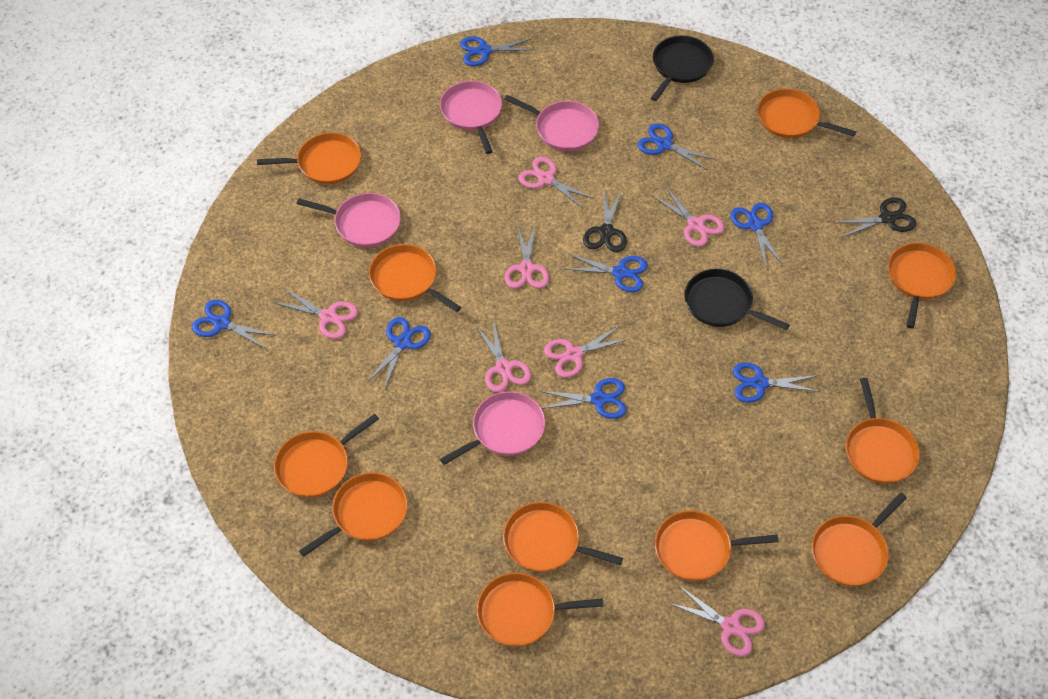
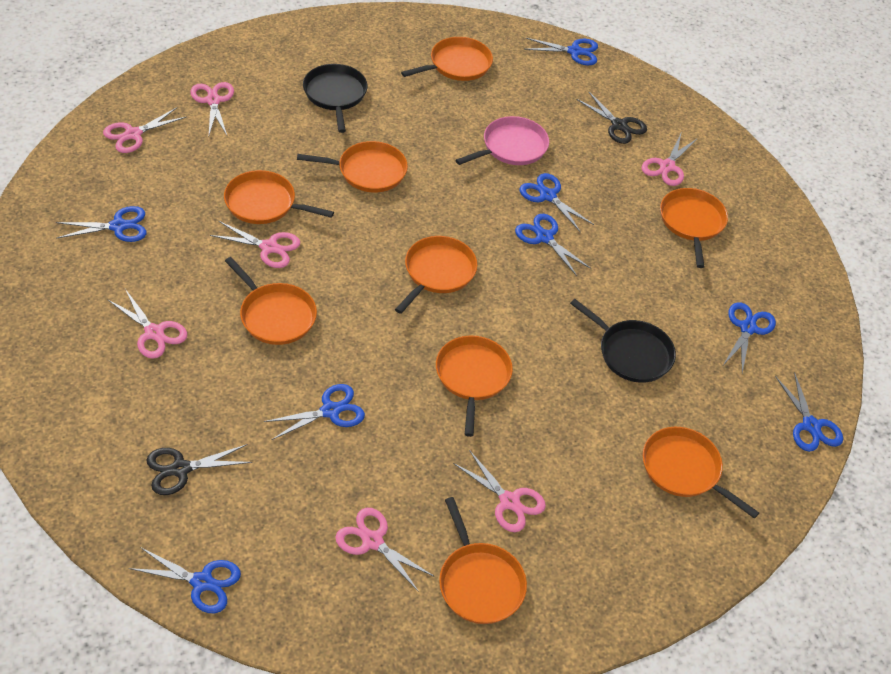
orange pan: 11 -> 9
pink pan: 4 -> 1

